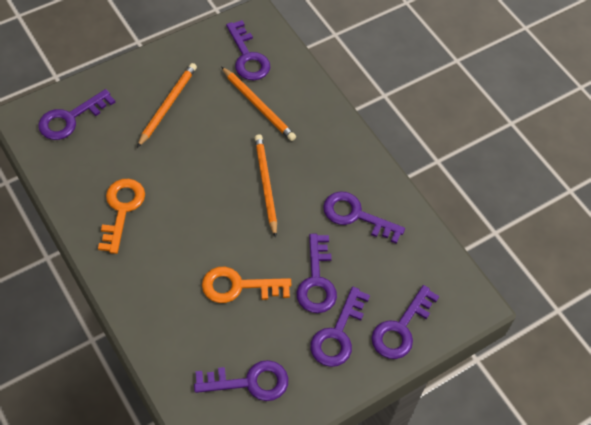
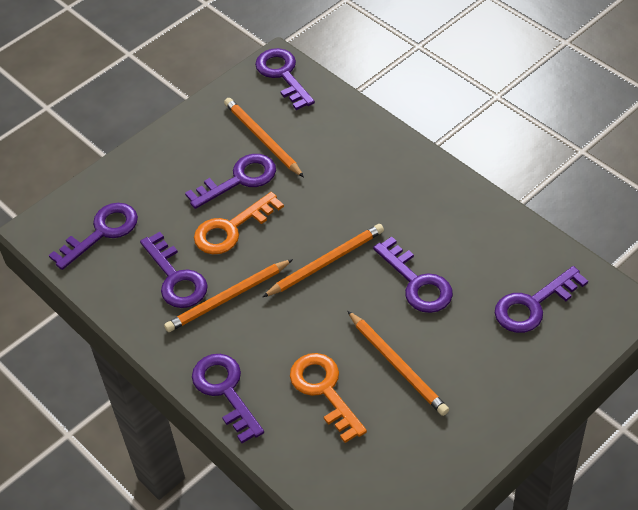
orange pencil: 3 -> 4

